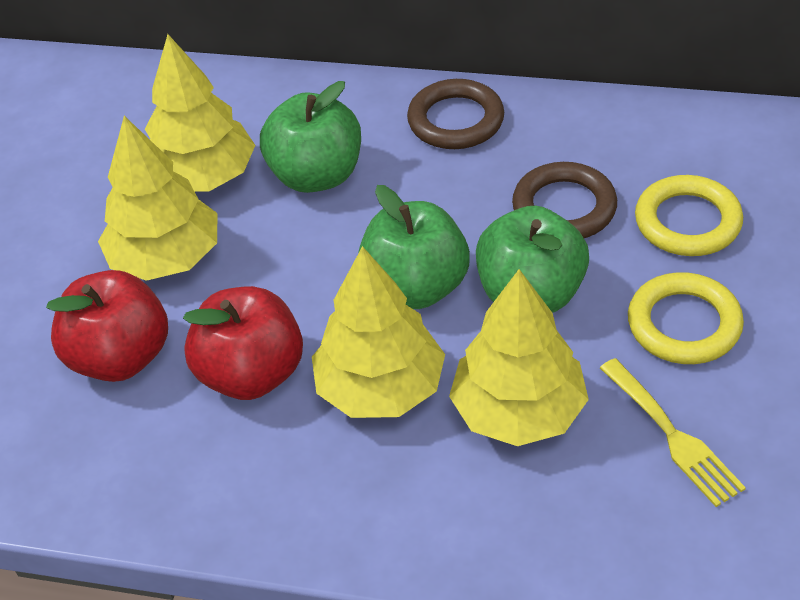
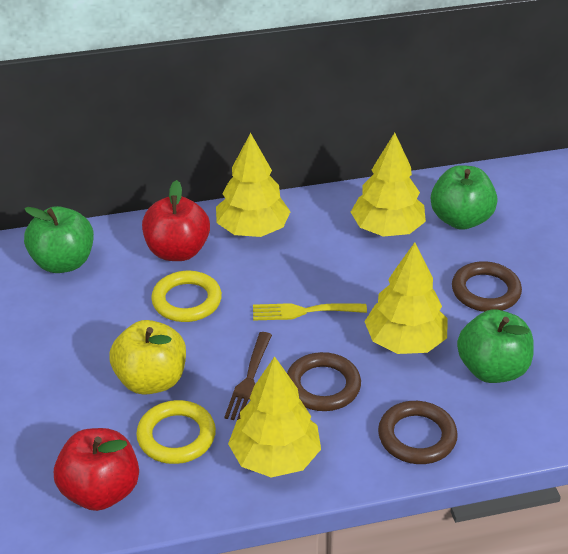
brown fork: 0 -> 1
brown ring: 2 -> 3
yellow apple: 0 -> 1

